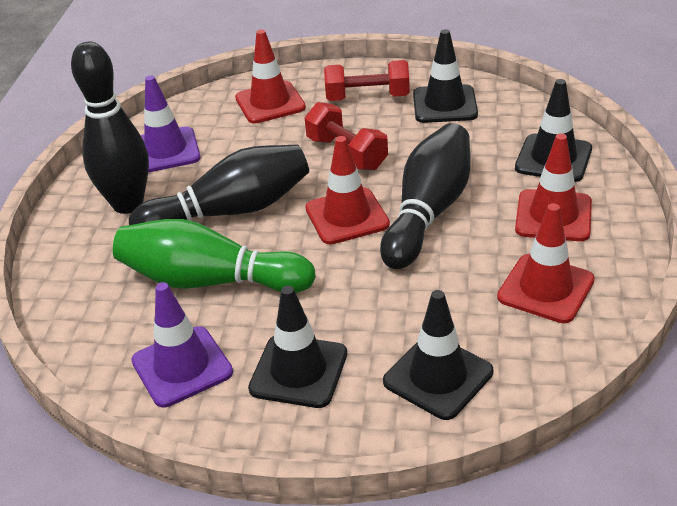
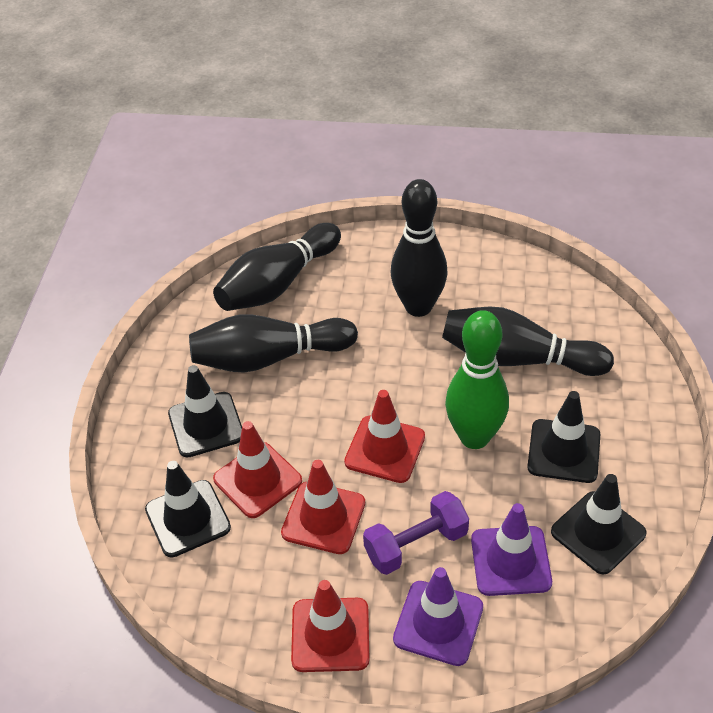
black bowling pin: 3 -> 4
purple dumbbell: 0 -> 1
red dumbbell: 2 -> 0

